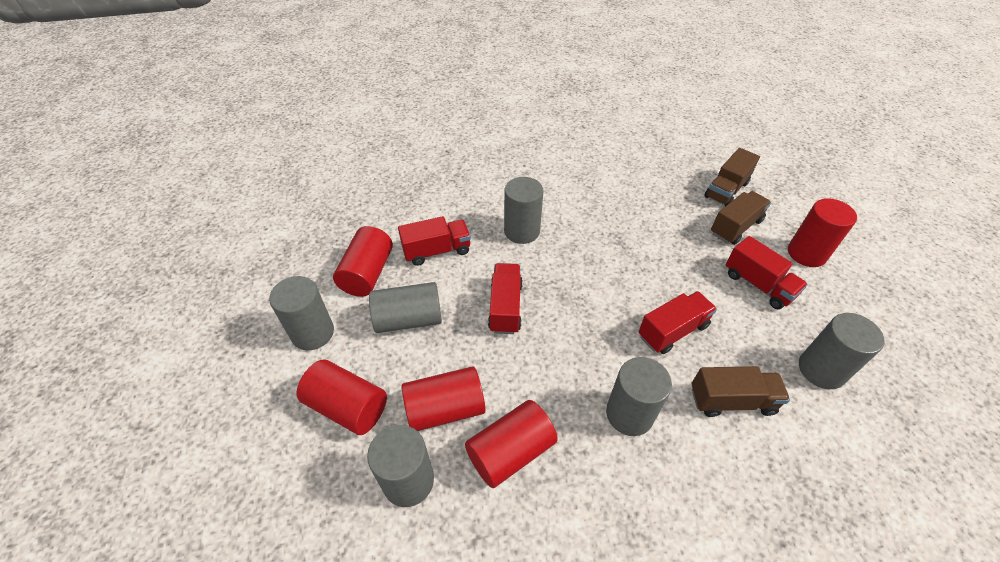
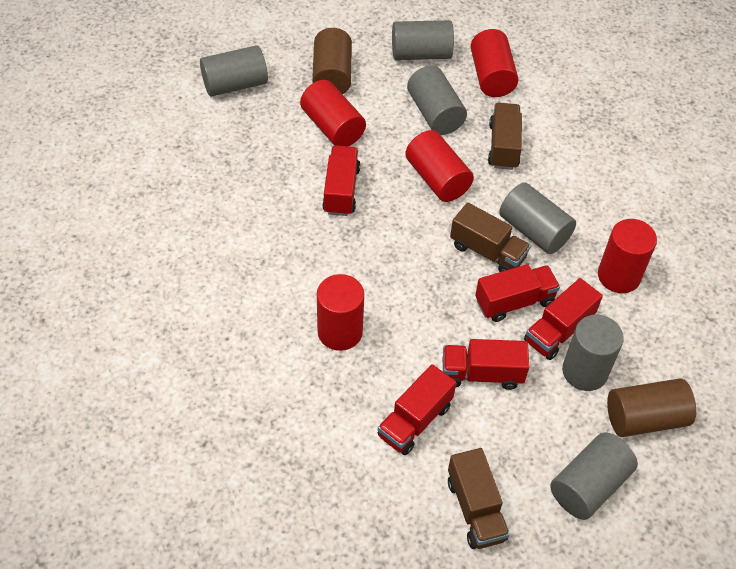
brown cylinder: 0 -> 2
red truck: 4 -> 5

